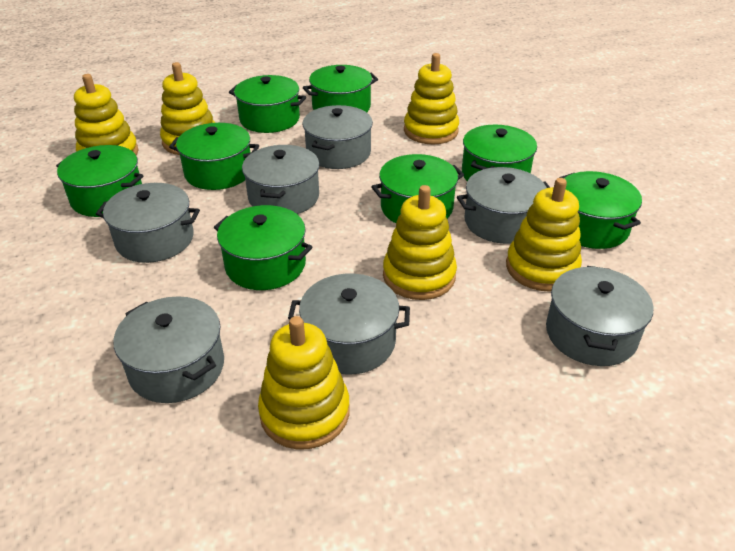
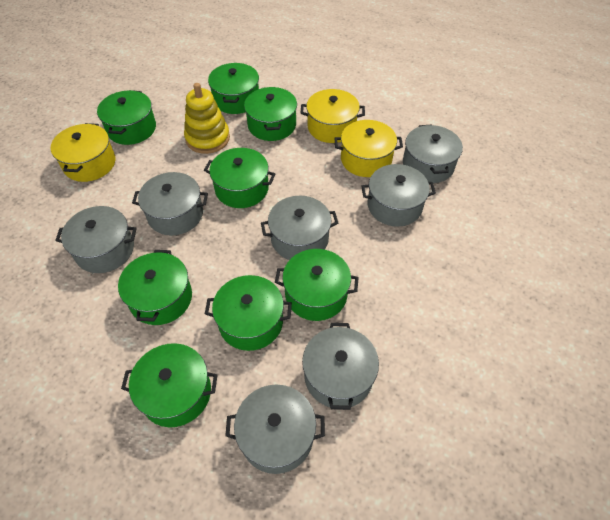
yellow pot: 0 -> 3
yellow stacking toy: 6 -> 1

